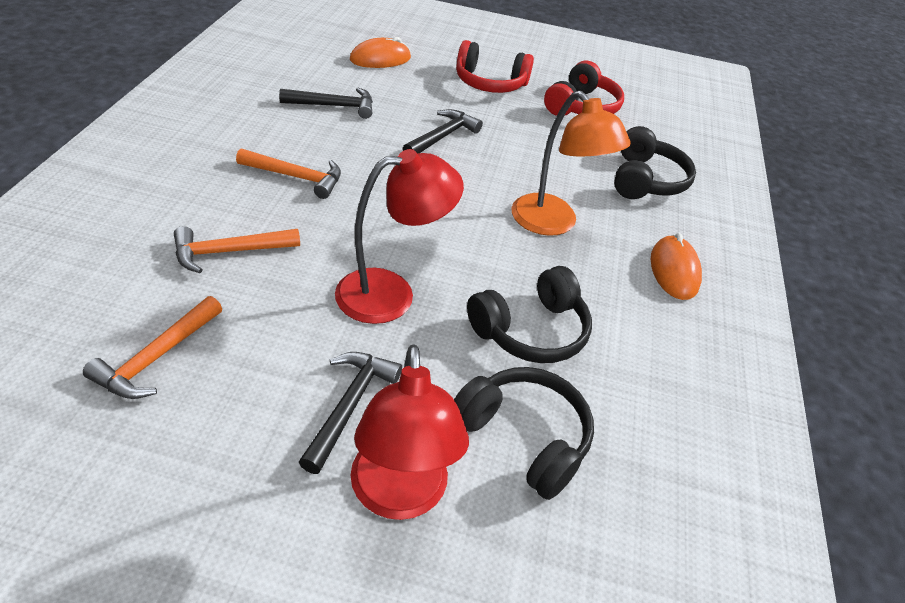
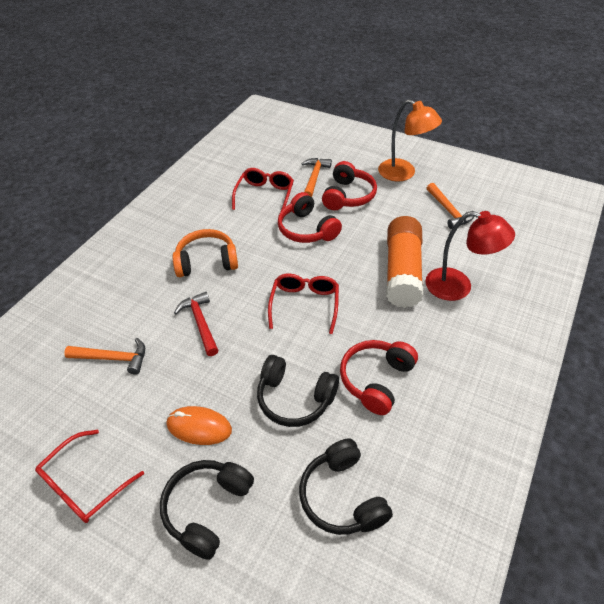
black hammer: 3 -> 0
orange glue stick: 0 -> 1
orange headphones: 0 -> 1
orange mouse: 2 -> 1
red glasses: 0 -> 3
red hammer: 0 -> 1
red headphones: 2 -> 3
red lamp: 2 -> 1

